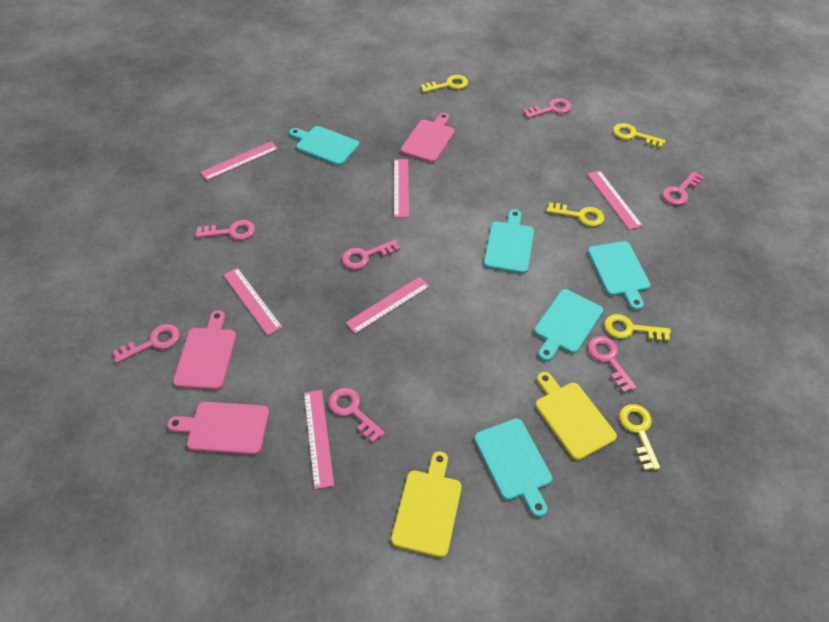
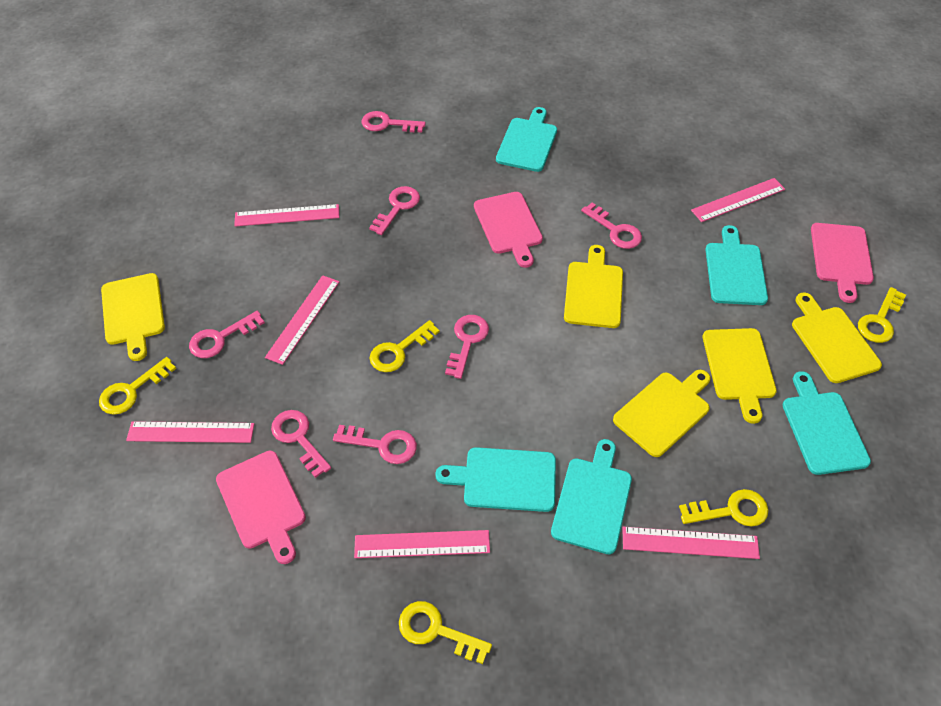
yellow cutting board: 2 -> 5

